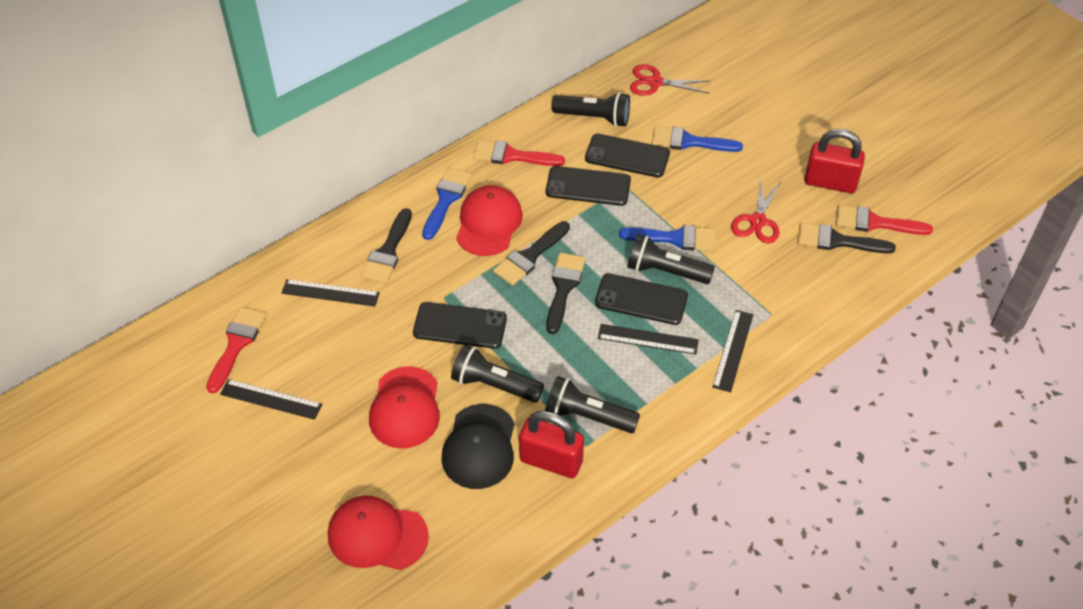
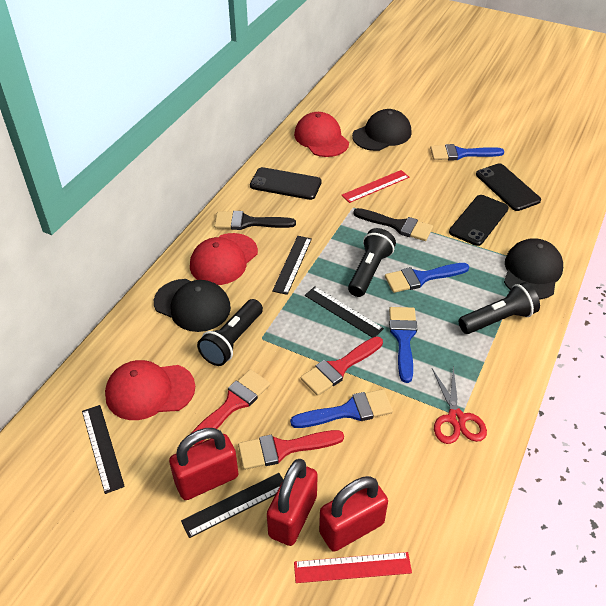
black brush: 4 -> 2
black cap: 1 -> 3
black flashlight: 4 -> 3
black phone: 4 -> 3
blue brush: 3 -> 4
red padlock: 2 -> 3
red ruler: 0 -> 2
red scissors: 2 -> 1

